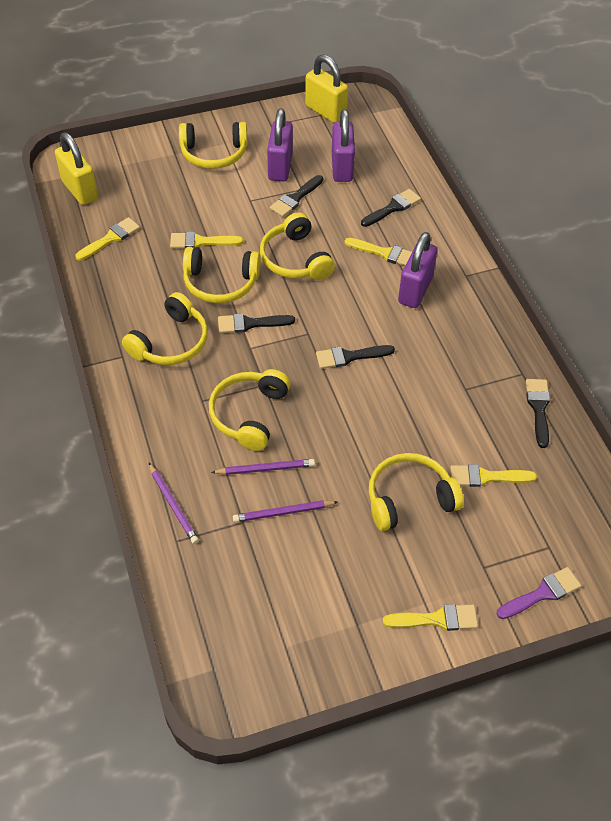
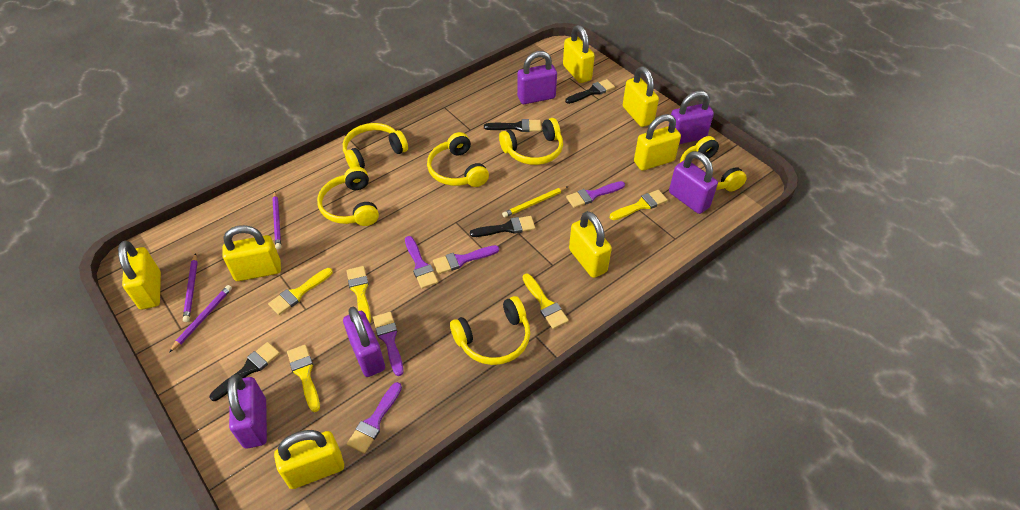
black brush: 5 -> 4
purple brush: 1 -> 5
purple padlock: 3 -> 5
yellow padlock: 2 -> 7
yellow pencil: 0 -> 1

